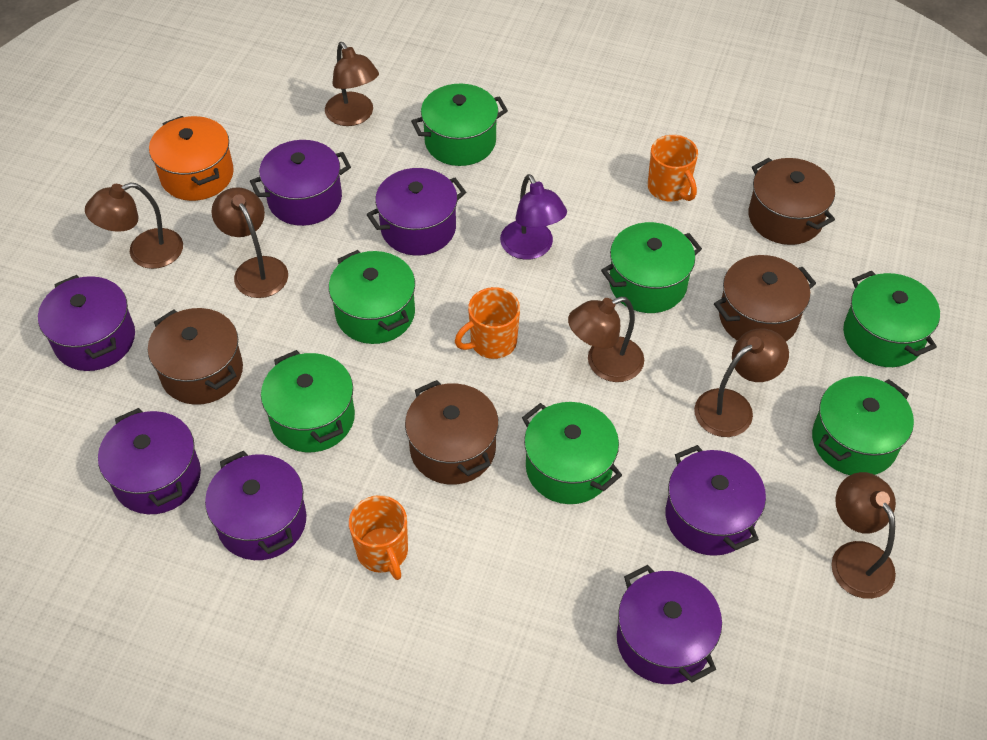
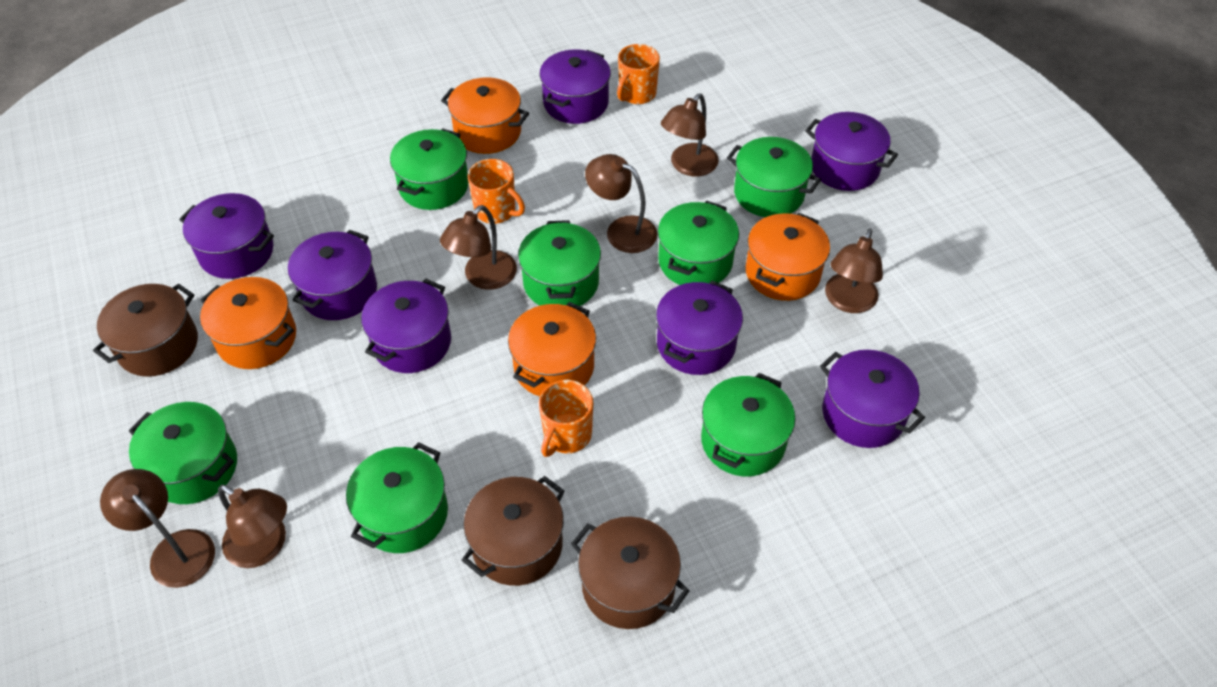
brown pot: 4 -> 3
orange pot: 1 -> 4
purple lamp: 1 -> 0

